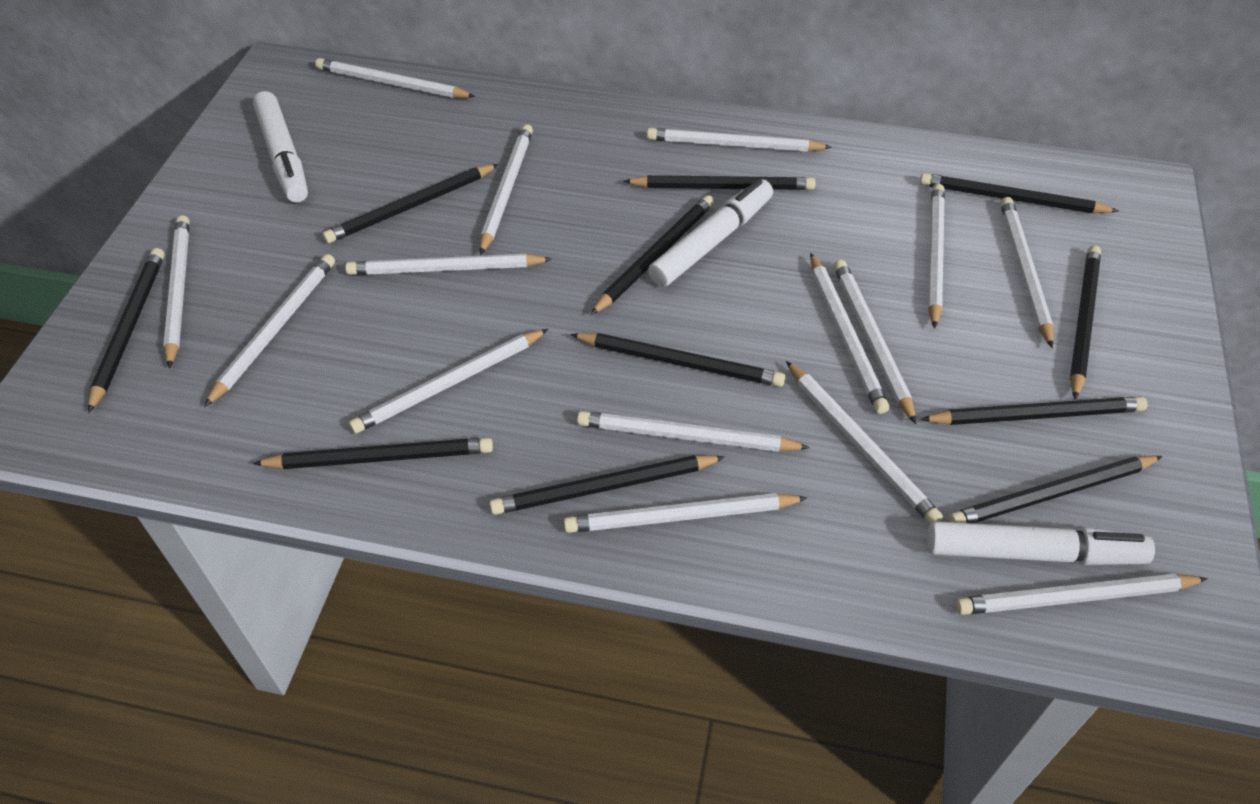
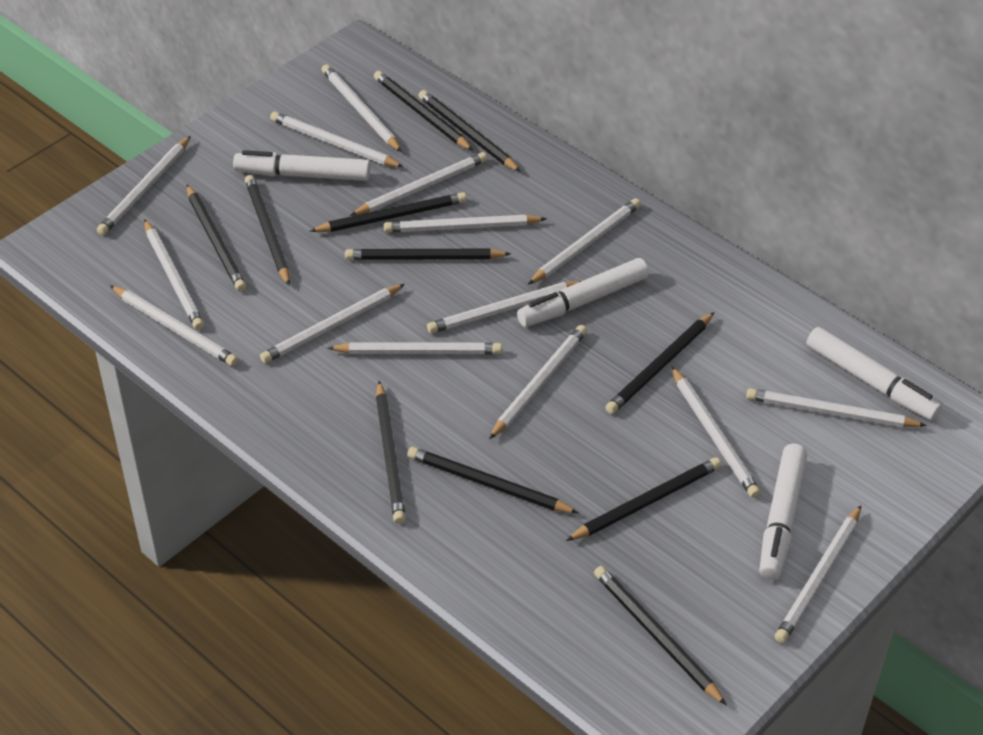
white marker: 3 -> 4

